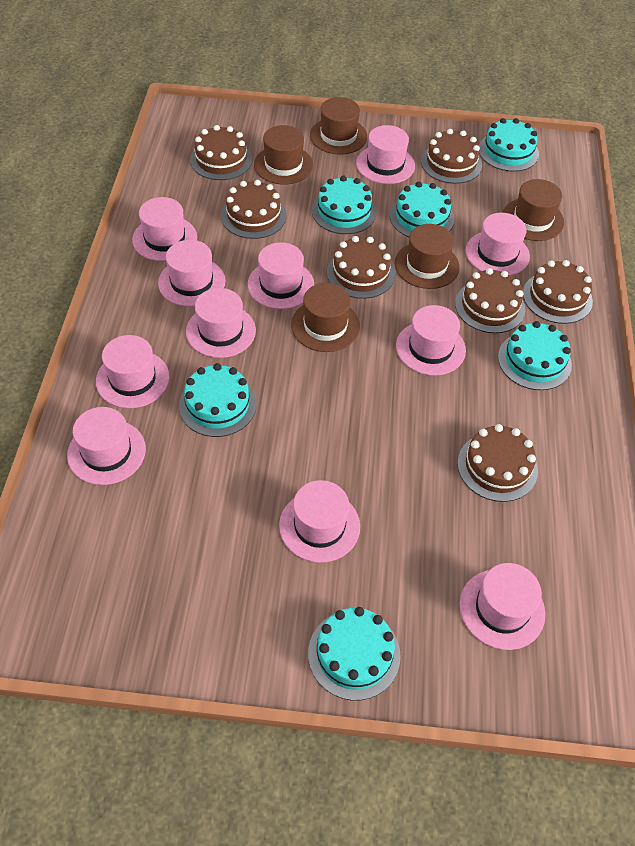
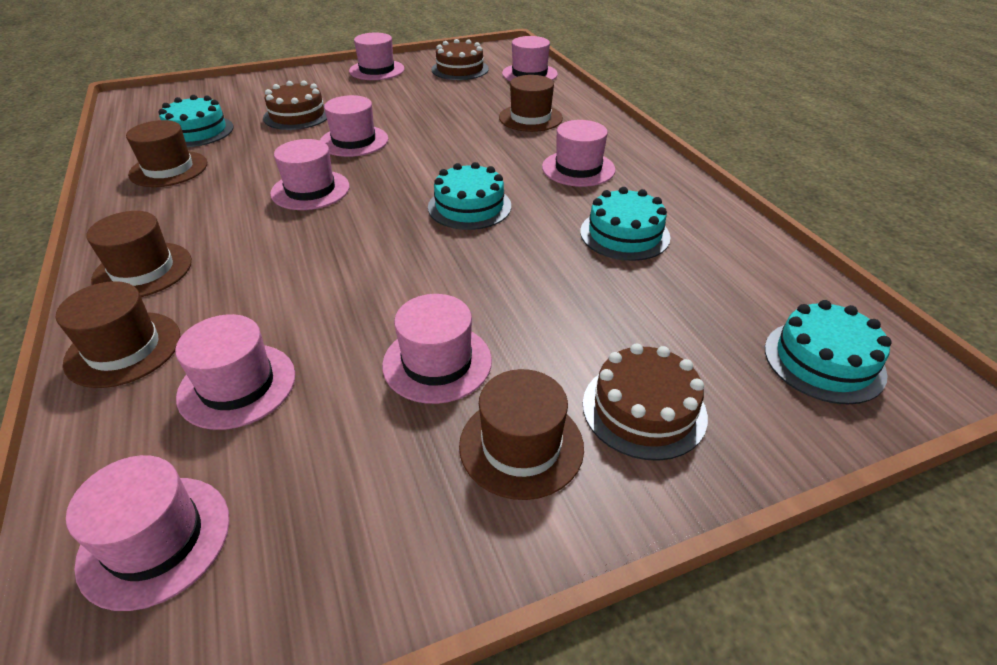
brown cake: 7 -> 3
pink hat: 11 -> 8
turquoise cake: 6 -> 4

